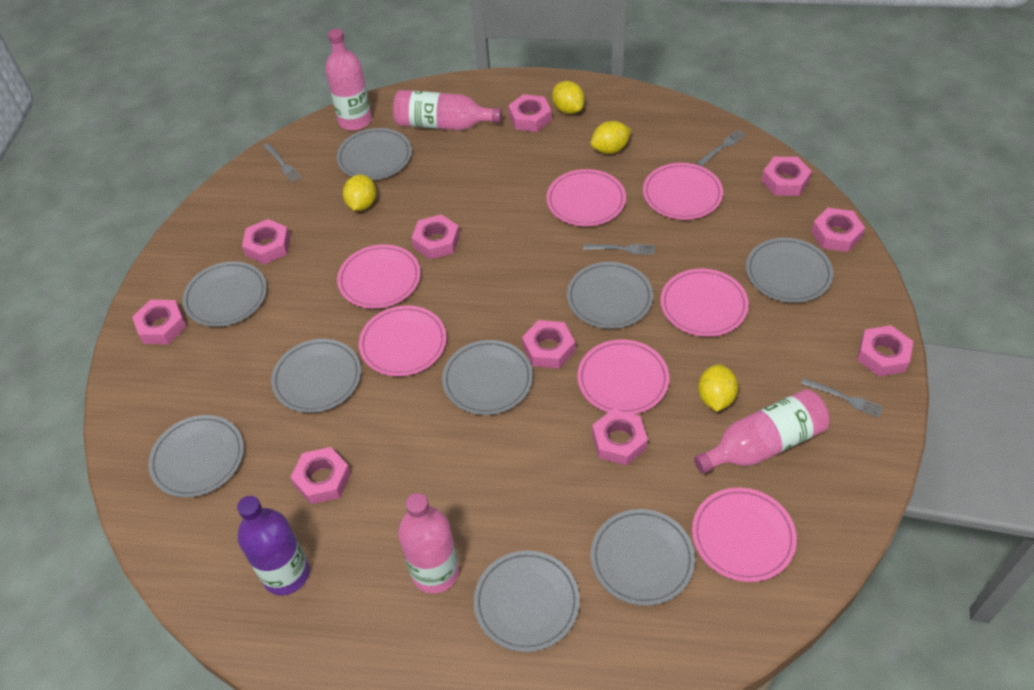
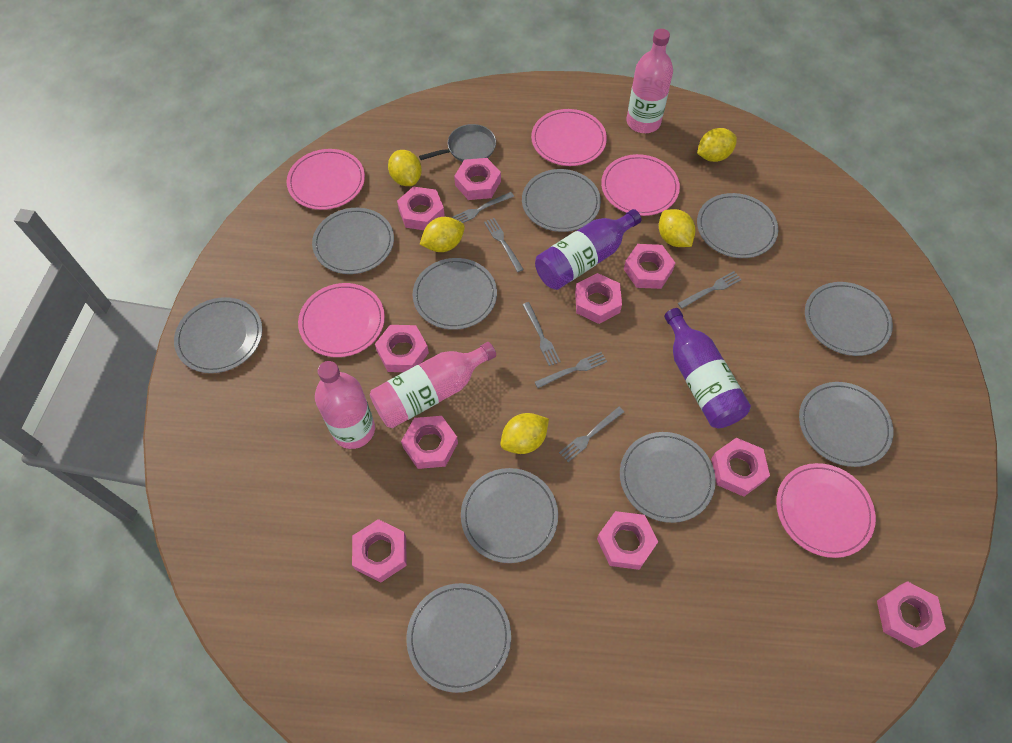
grey fork: 4 -> 6
grey pan: 0 -> 1
grey plate: 9 -> 10
pink bottle: 4 -> 3
pink plate: 7 -> 5
purple bottle: 1 -> 2
yellow lemon: 4 -> 5

